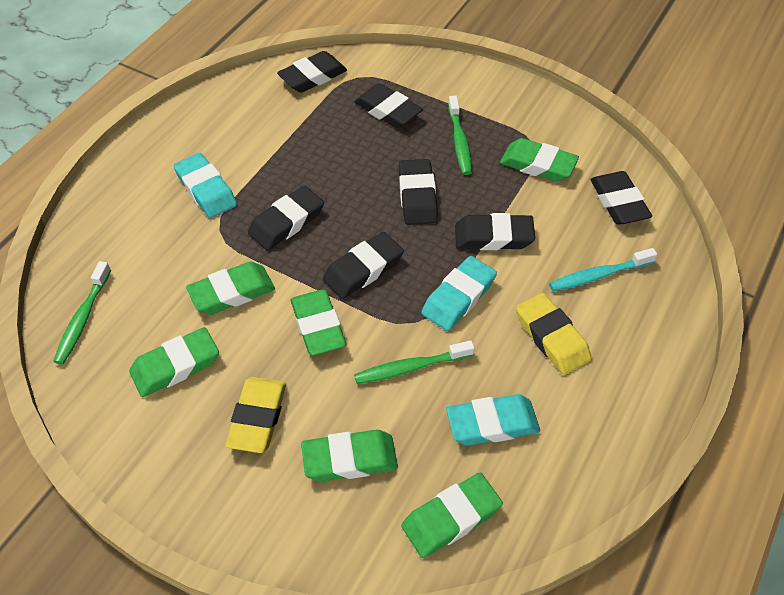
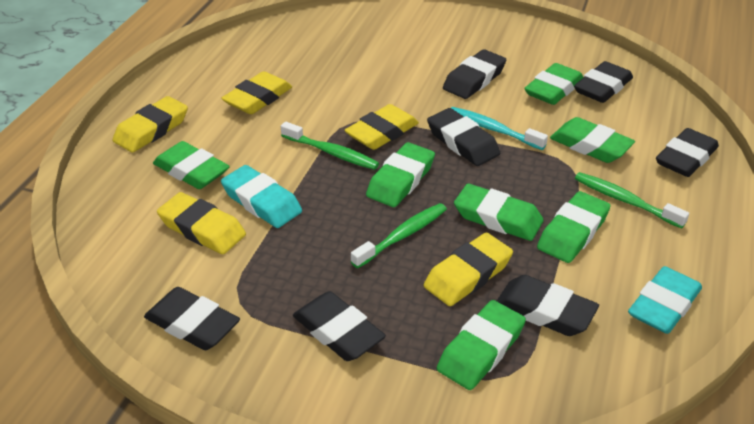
green eraser: 6 -> 7
turquoise eraser: 3 -> 2
yellow eraser: 2 -> 5

